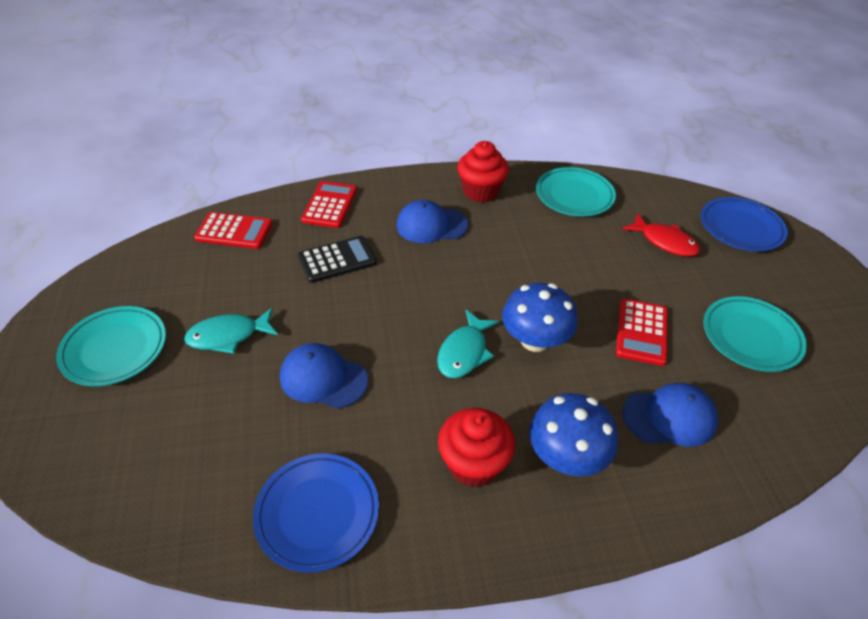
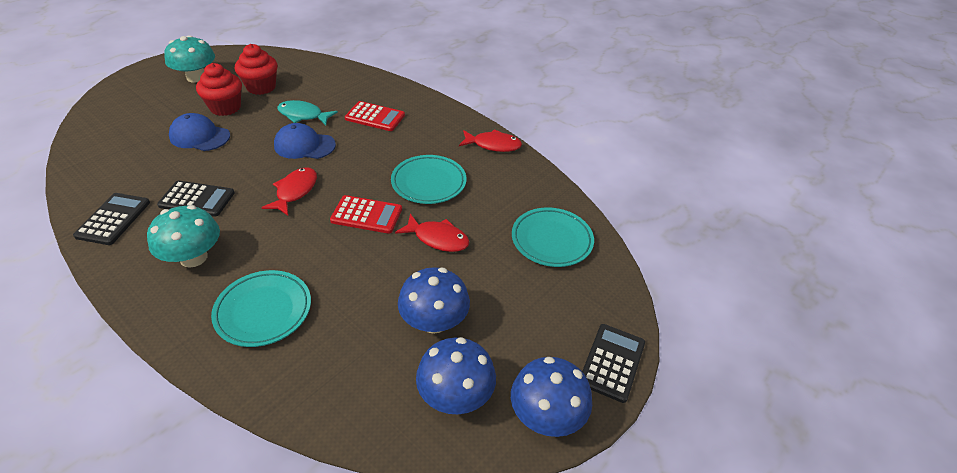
black calculator: 1 -> 3
blue cap: 3 -> 2
blue mushroom: 2 -> 3
blue plate: 2 -> 0
red calculator: 3 -> 2
red fish: 1 -> 3
turquoise fish: 2 -> 1
turquoise mushroom: 0 -> 2

